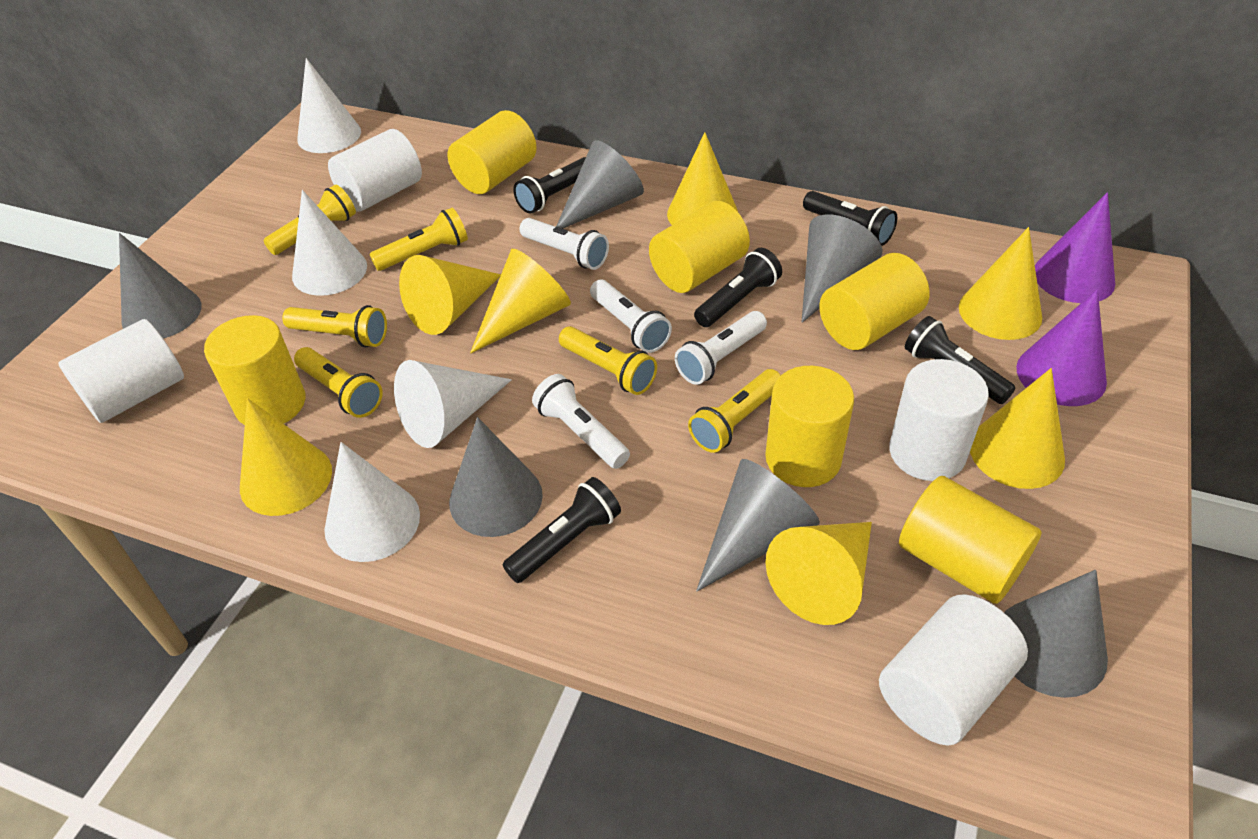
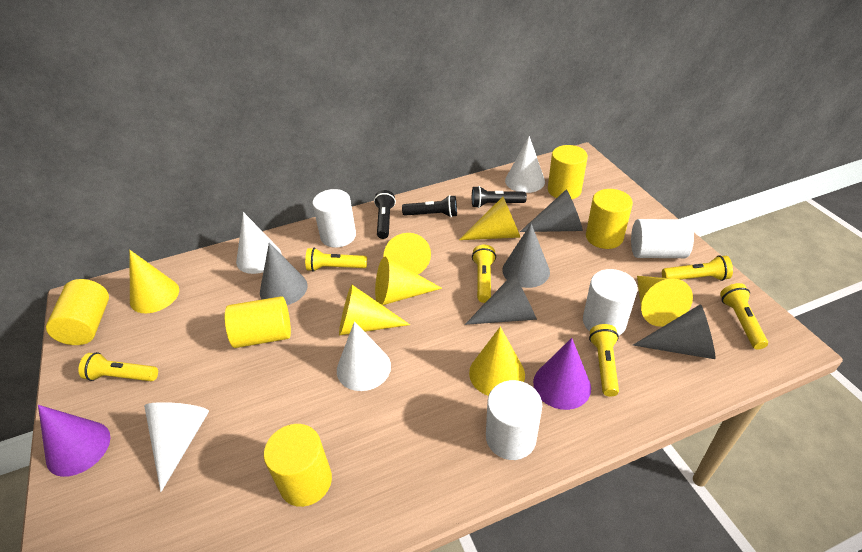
black flashlight: 5 -> 3
grey cone: 6 -> 5
white flashlight: 4 -> 0
yellow cylinder: 6 -> 5

